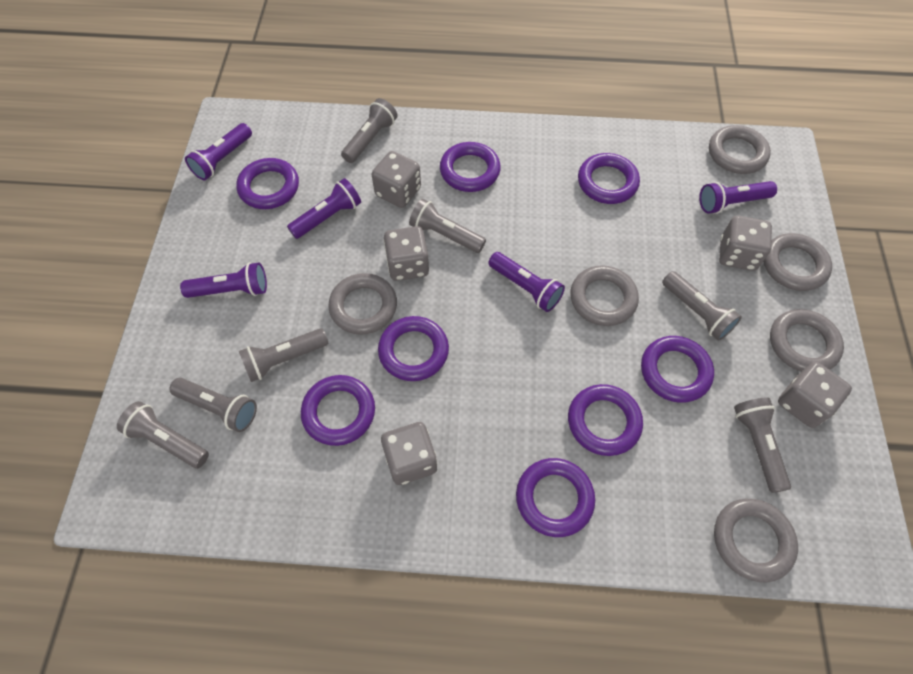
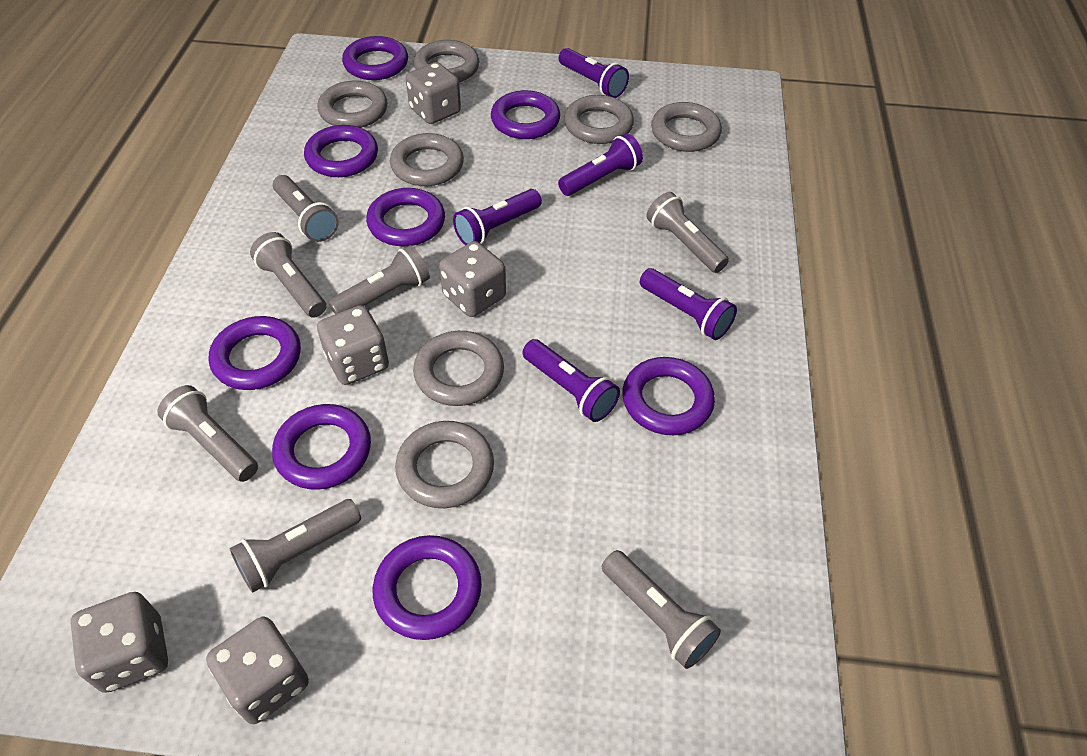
grey ring: 6 -> 7

